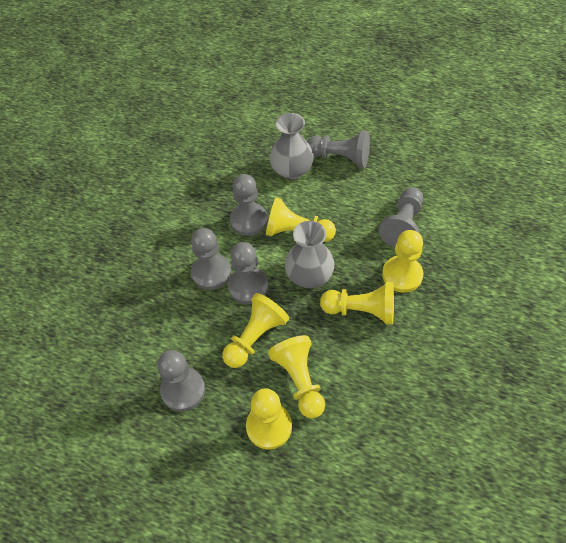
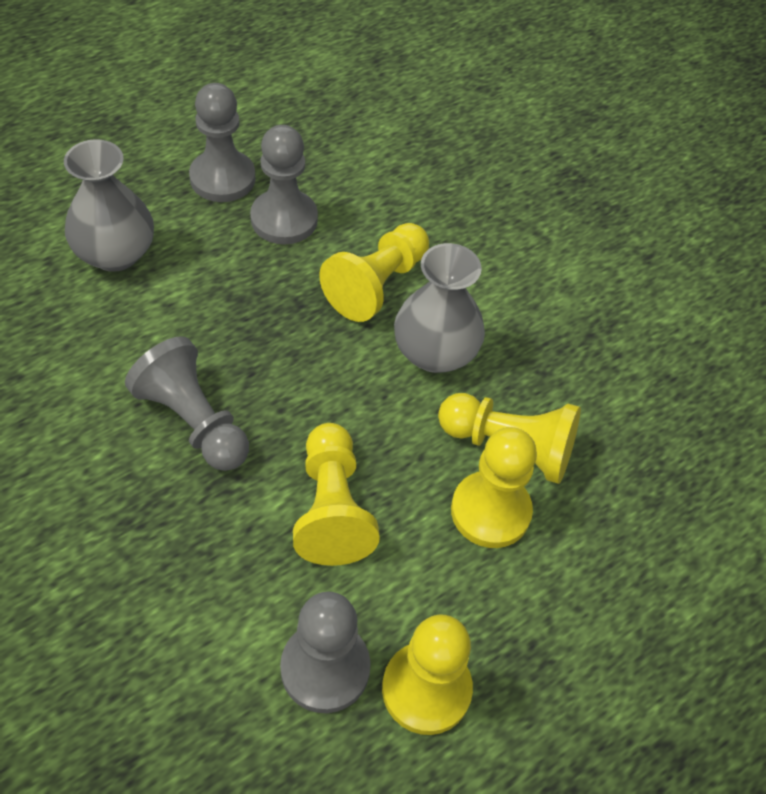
grey pawn: 6 -> 4
yellow pawn: 6 -> 5

